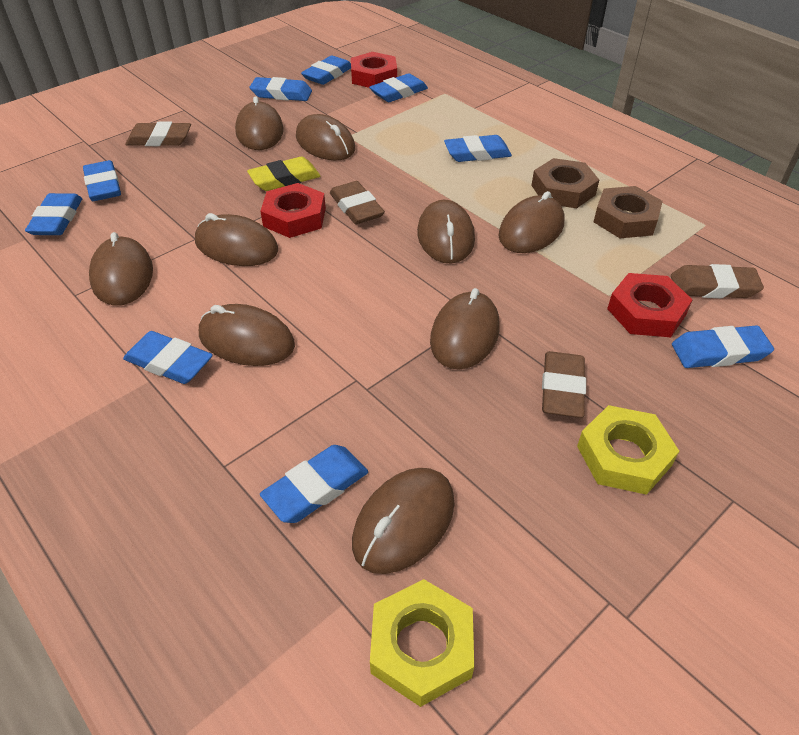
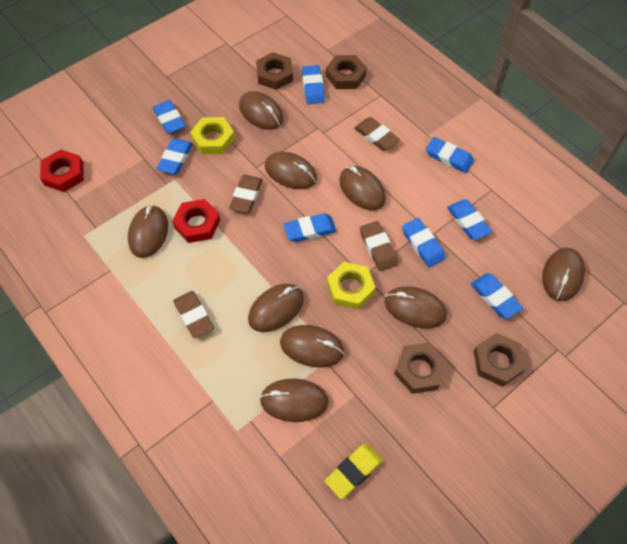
blue eraser: 9 -> 8
brown nut: 2 -> 4
red nut: 3 -> 2

